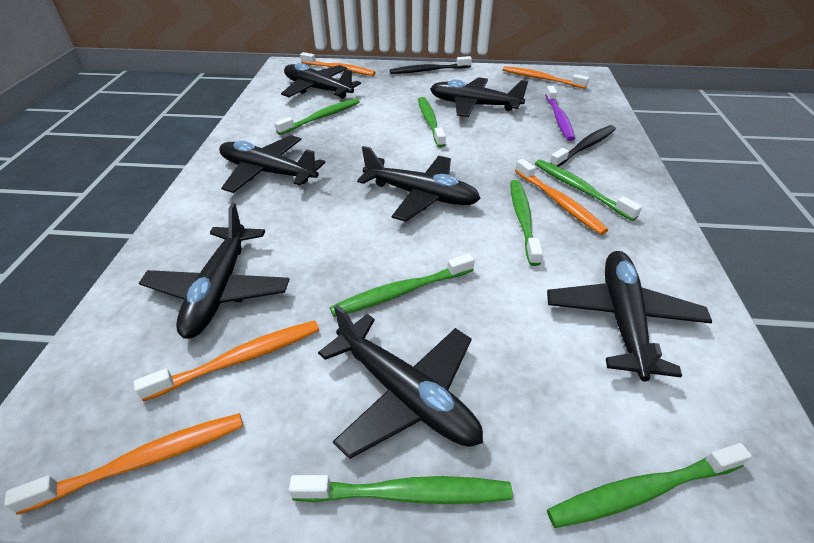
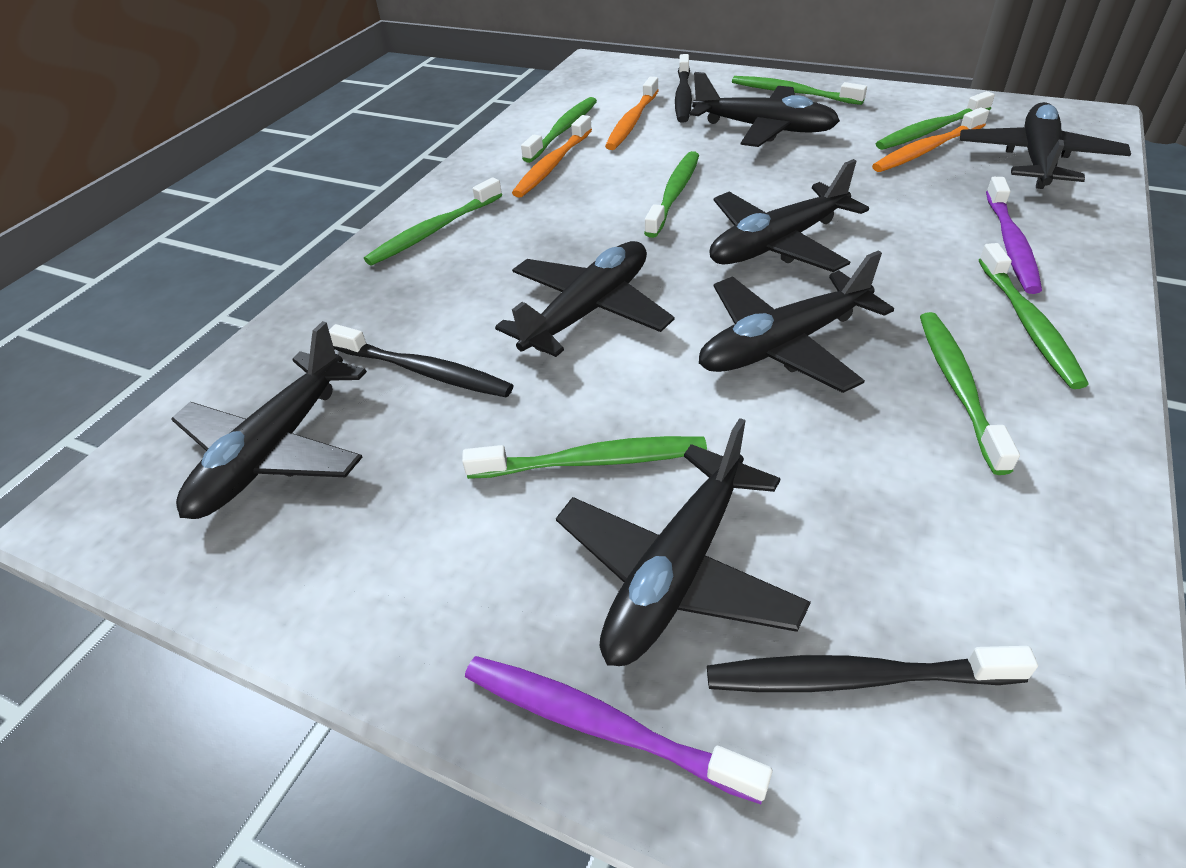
black toothbrush: 2 -> 3
green toothbrush: 7 -> 8
orange toothbrush: 5 -> 3
purple toothbrush: 1 -> 2

